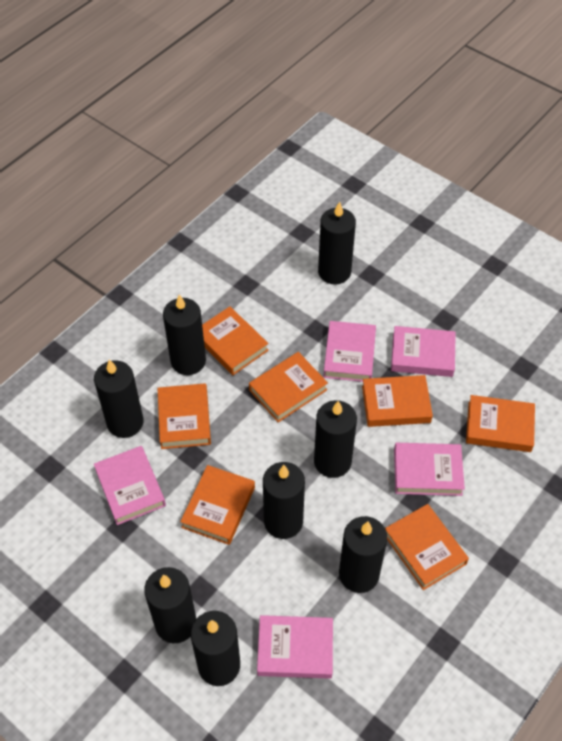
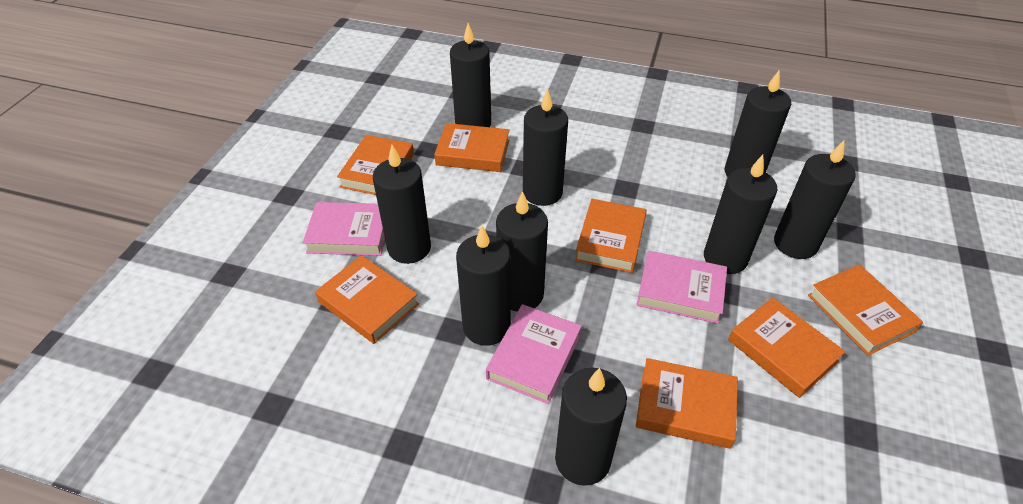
black candle: 8 -> 9
pink book: 5 -> 3

